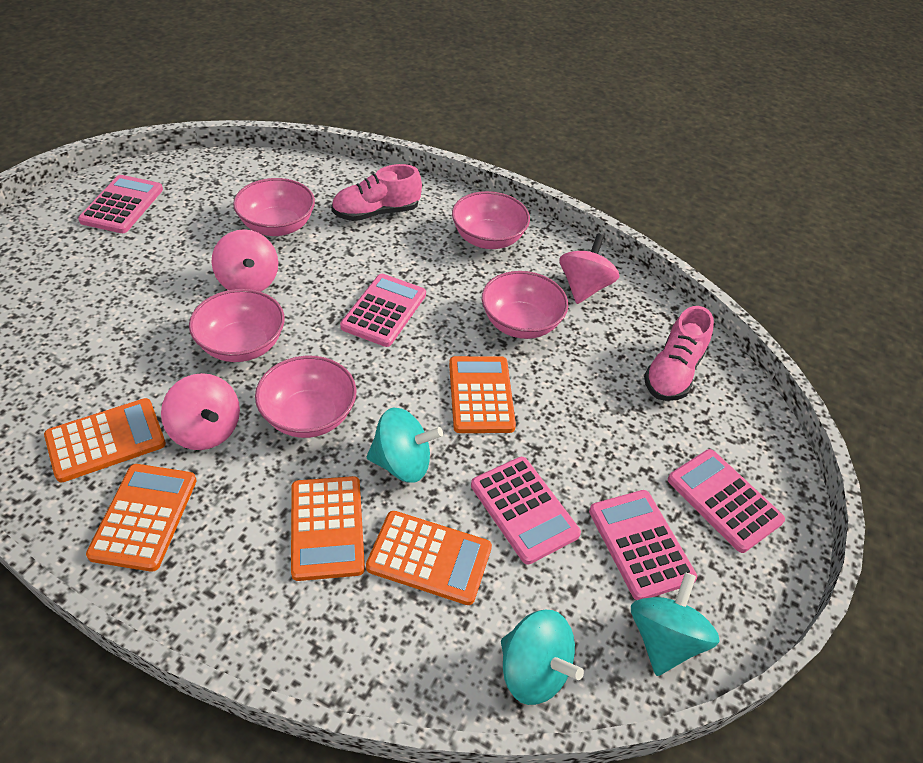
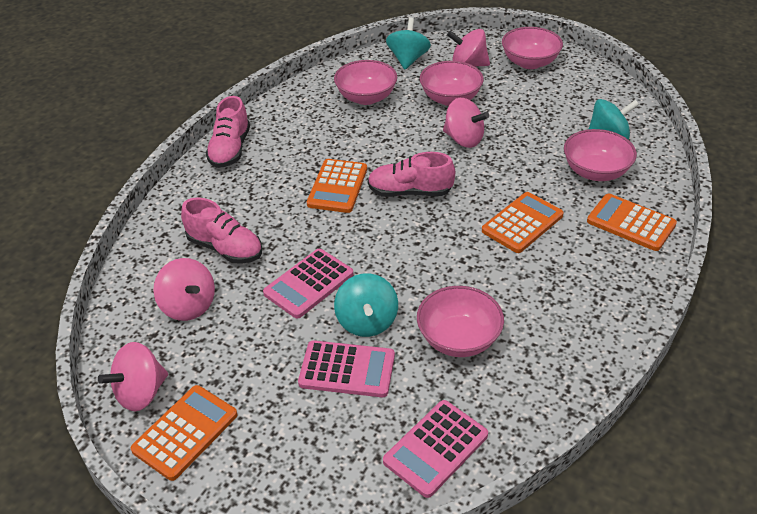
orange calculator: 5 -> 4
pink calculator: 5 -> 3
pink shoe: 2 -> 3
pink spinning top: 3 -> 4

